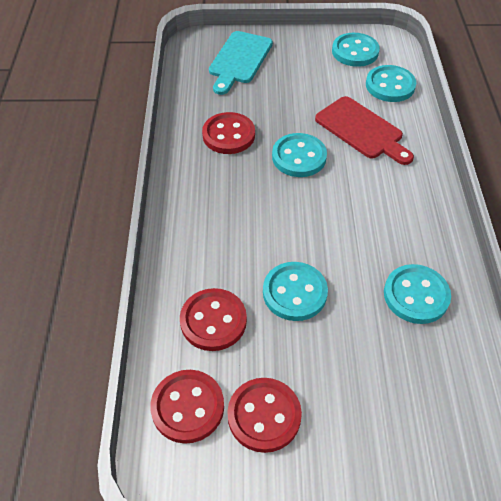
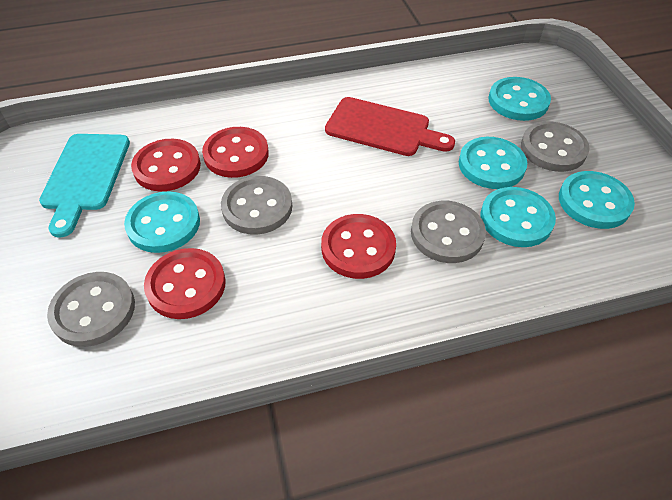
grey button: 0 -> 4

